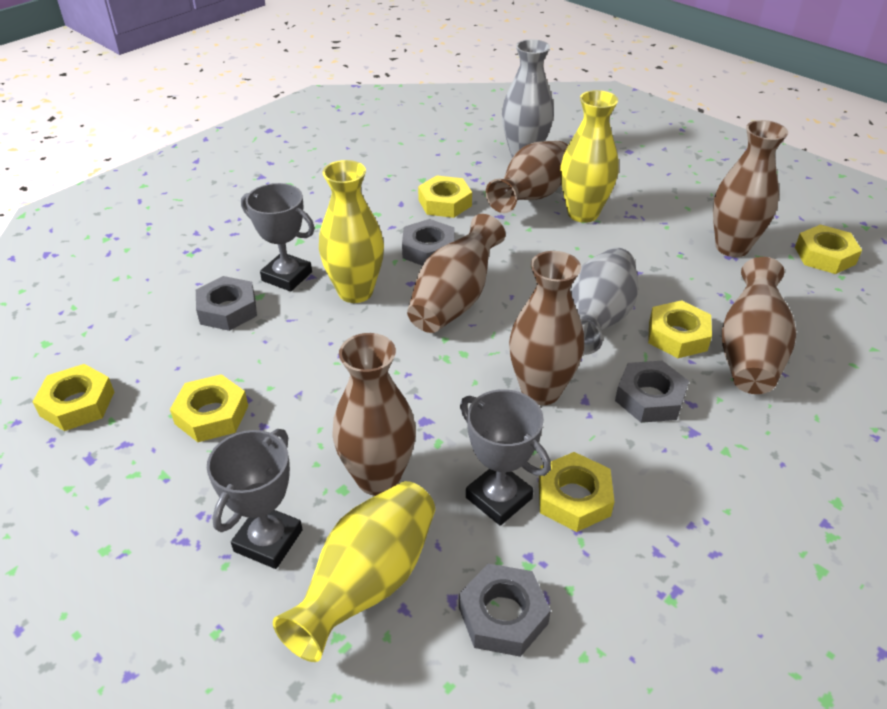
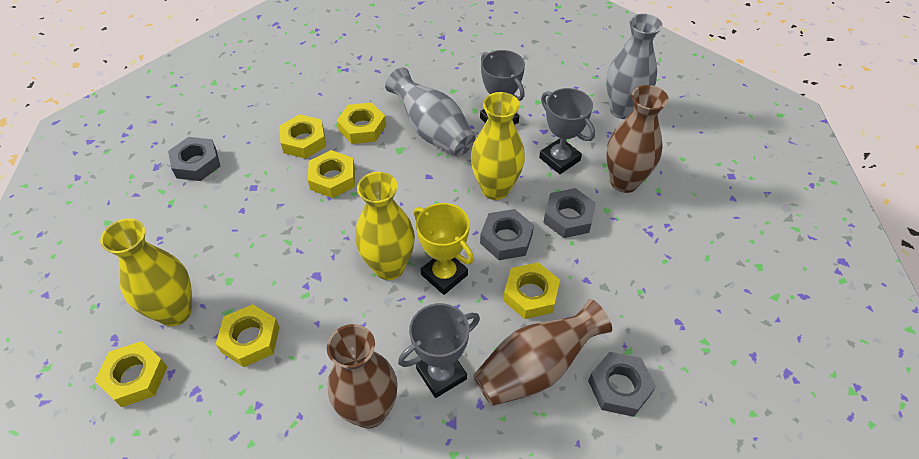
brown vase: 6 -> 3
yellow trophy: 0 -> 1

